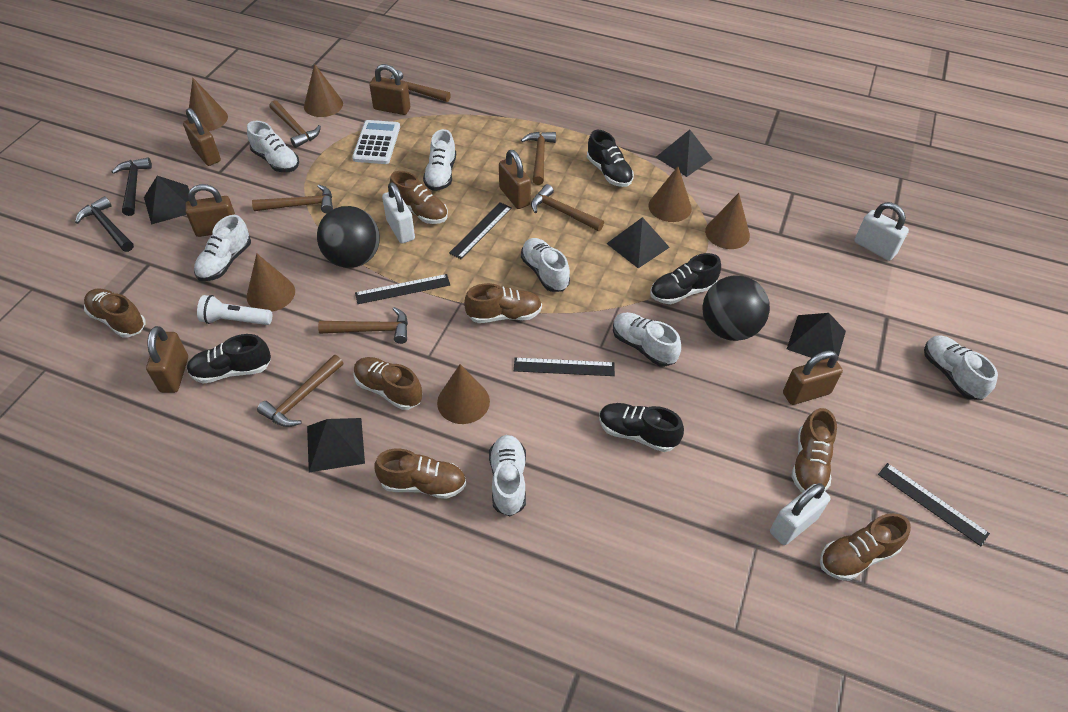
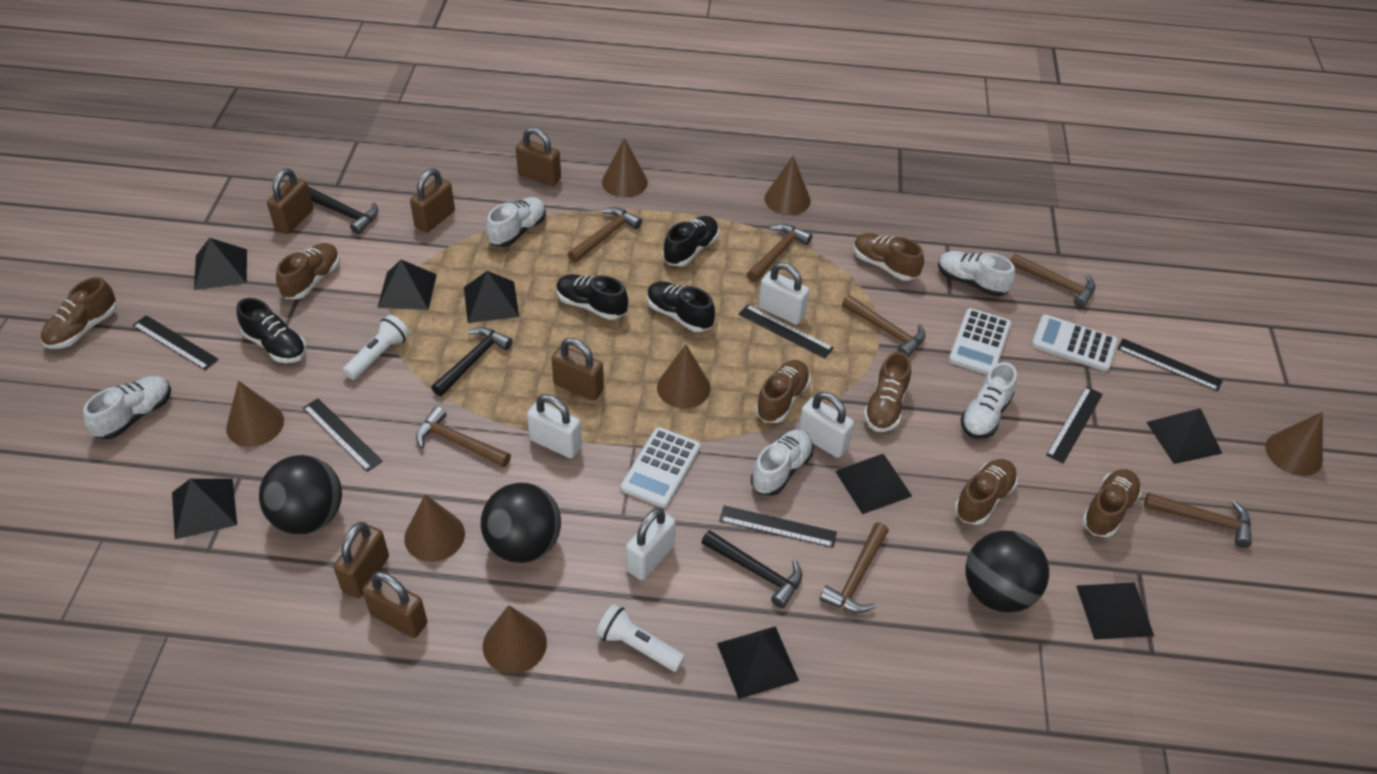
black ball: 2 -> 3
black hammer: 2 -> 3
black pyramid: 5 -> 8
black ruler: 4 -> 6
brown cone: 6 -> 7
white calculator: 1 -> 3
white flashlight: 1 -> 2
white padlock: 3 -> 4
white shoe: 7 -> 5

